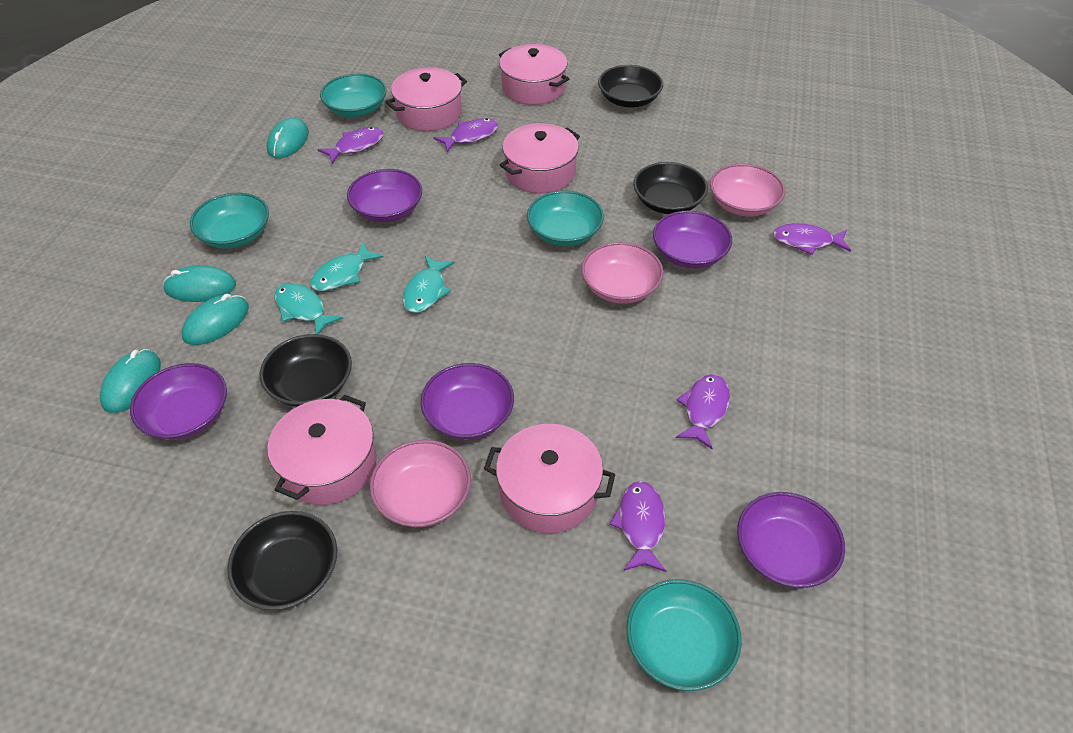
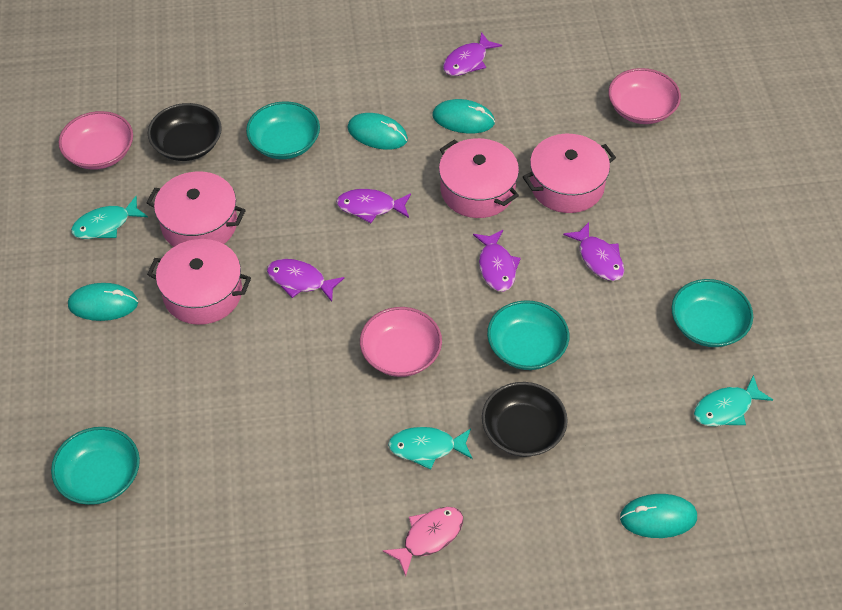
black bowl: 4 -> 2
pink fish: 0 -> 1
pink pot: 5 -> 4
purple bowl: 5 -> 0

